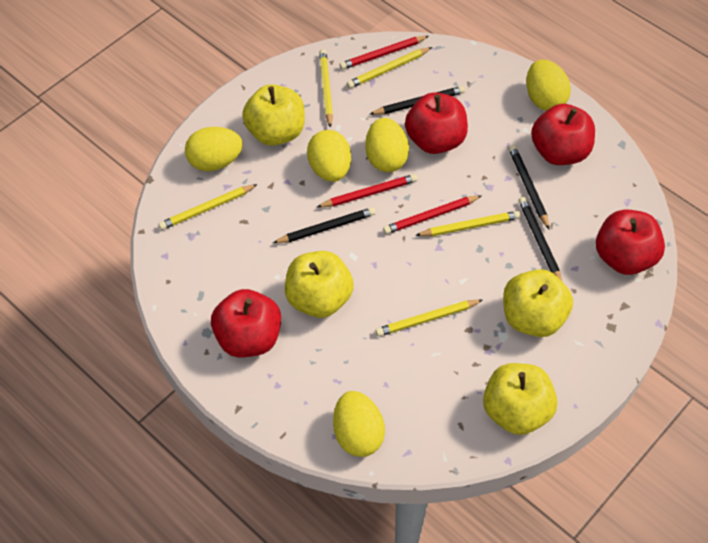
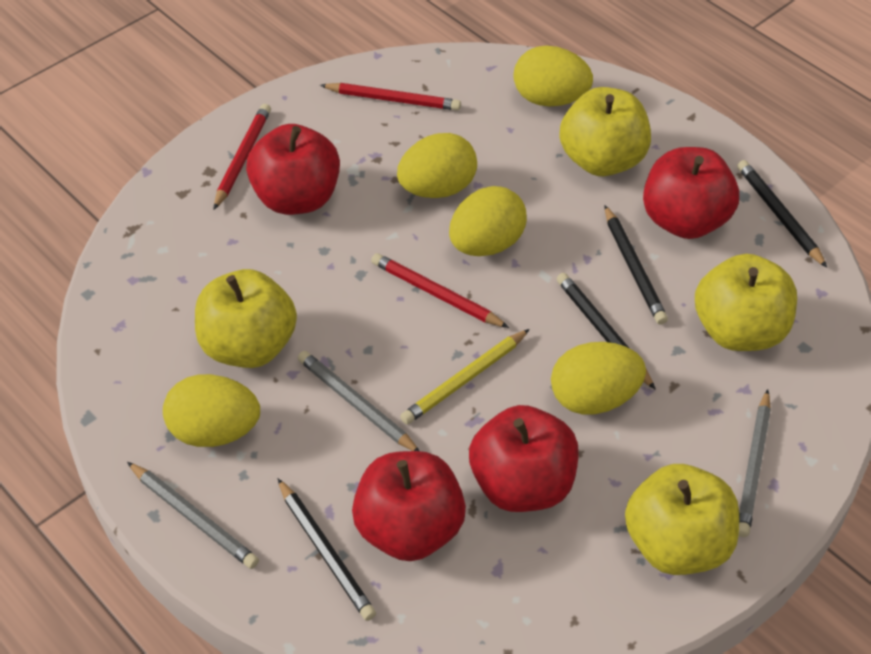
grey pencil: 0 -> 3
yellow pencil: 5 -> 1

